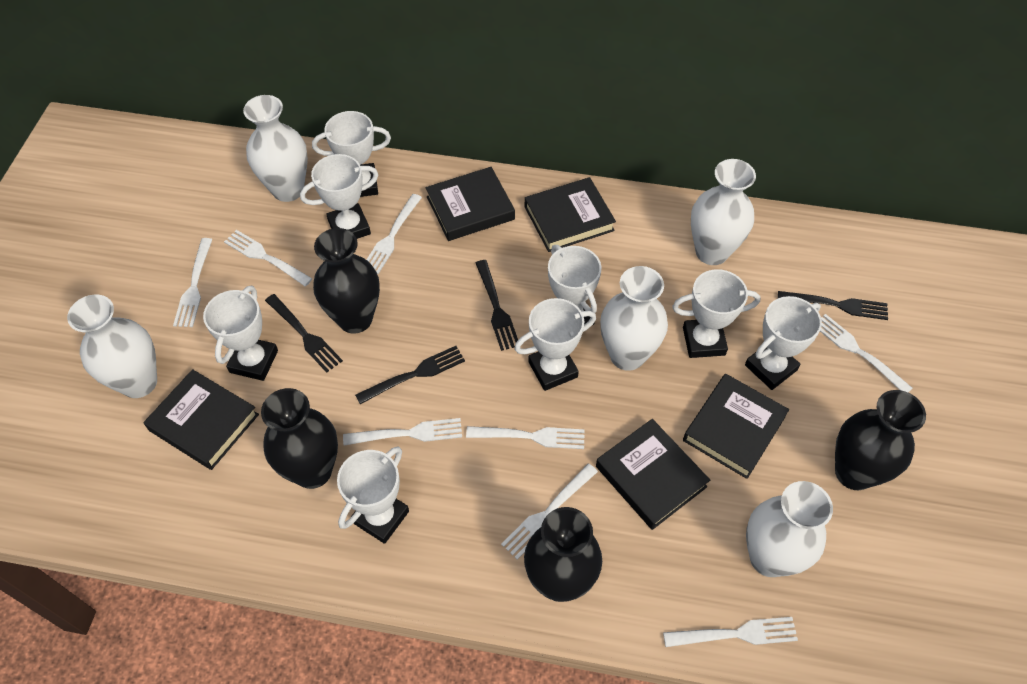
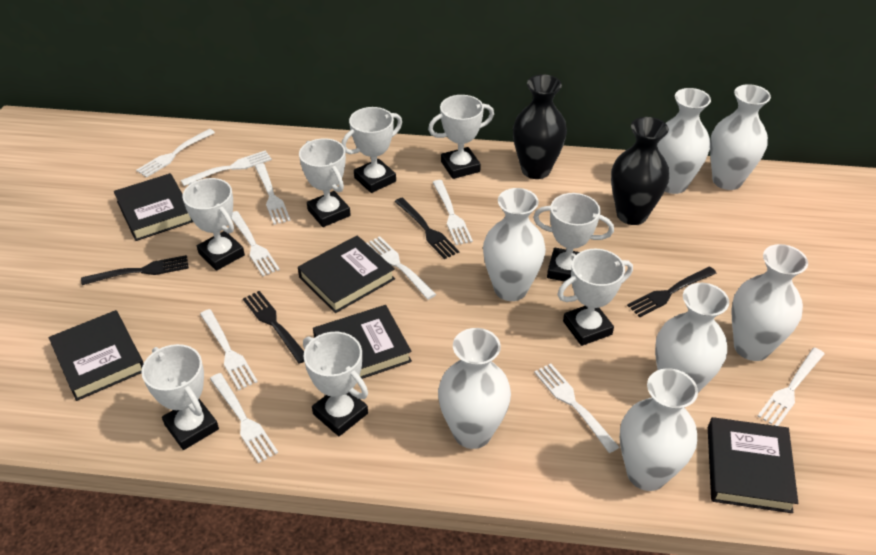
black vase: 4 -> 2
white fork: 8 -> 10
white vase: 5 -> 7

